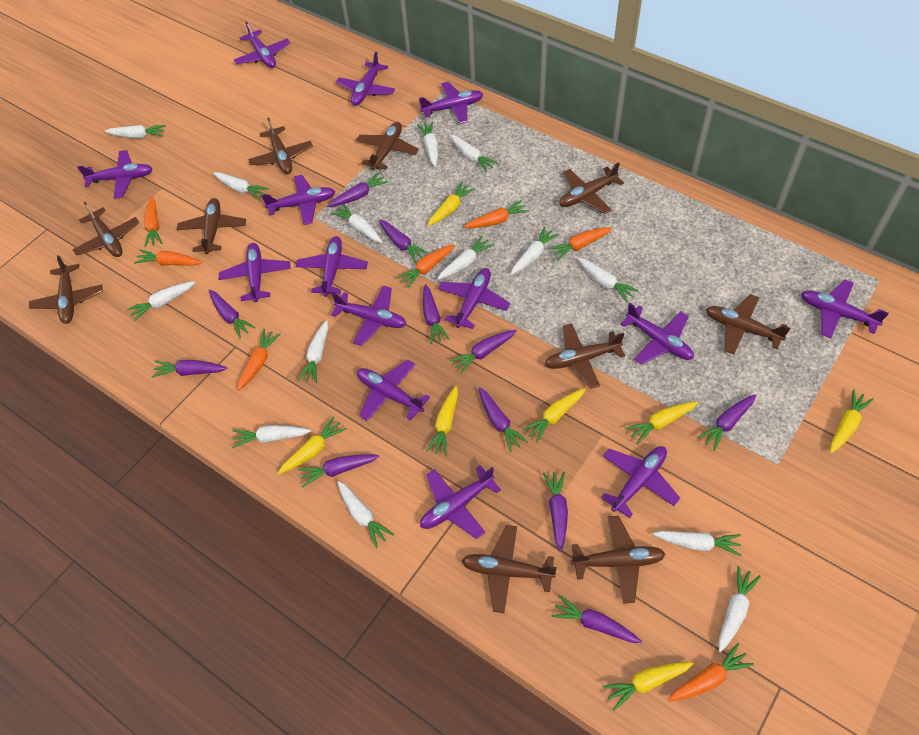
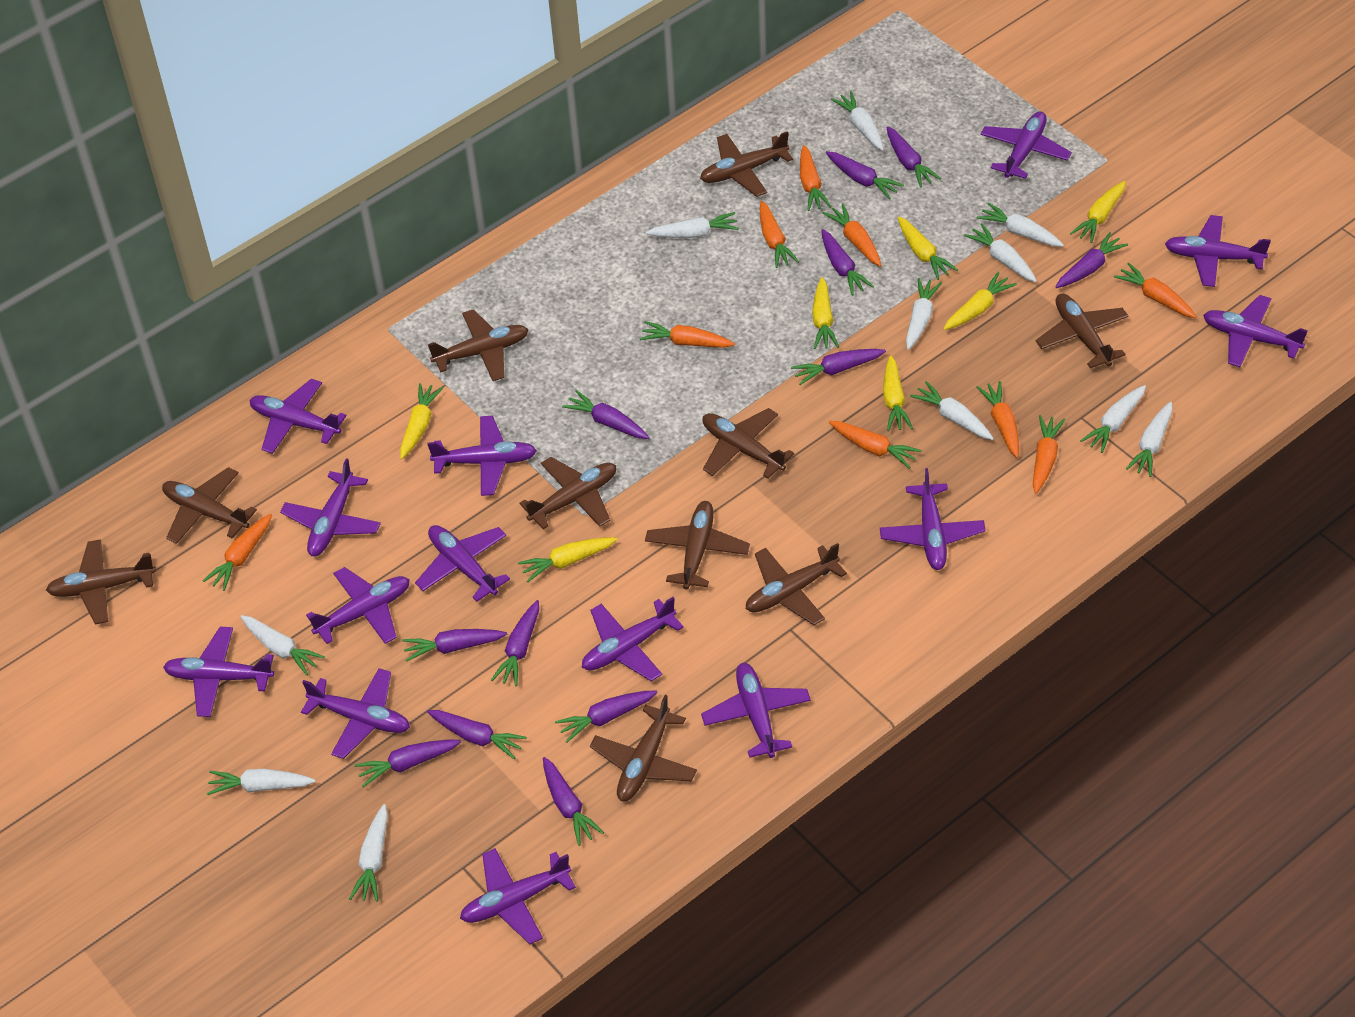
orange carrot: 7 -> 9
purple carrot: 11 -> 12
white carrot: 14 -> 11

